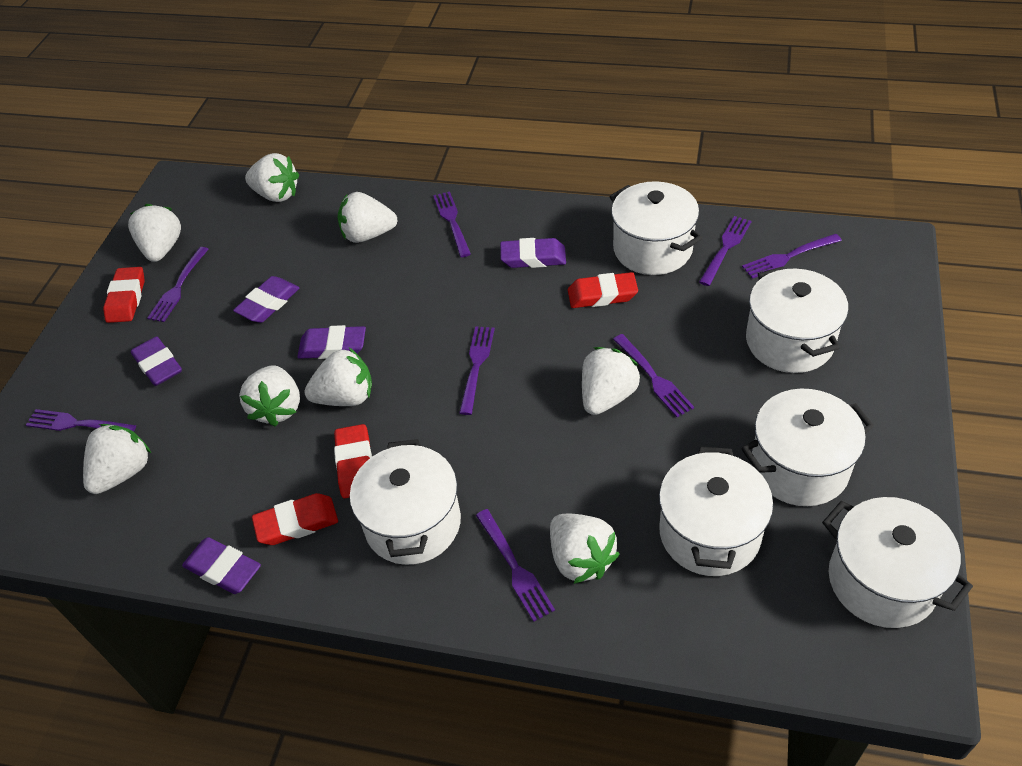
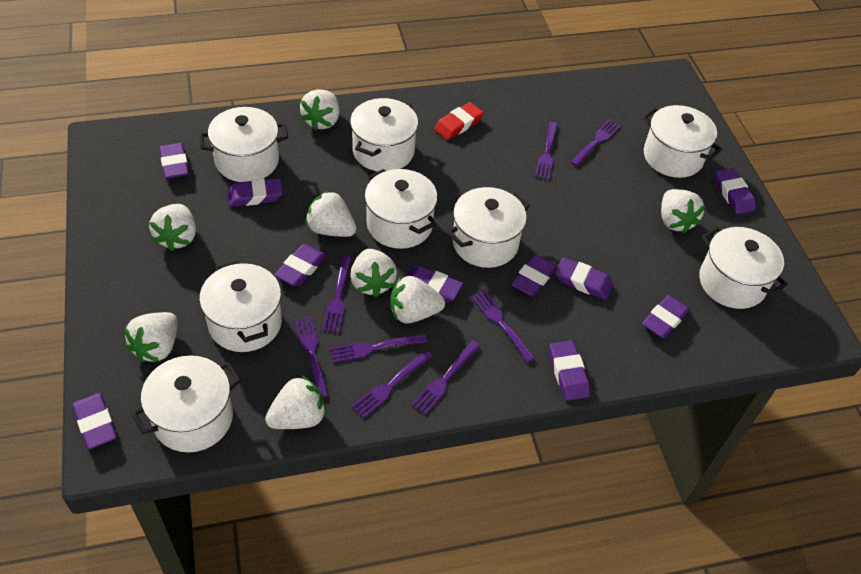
purple eraser: 5 -> 10
red eraser: 4 -> 1
white pot: 6 -> 8

